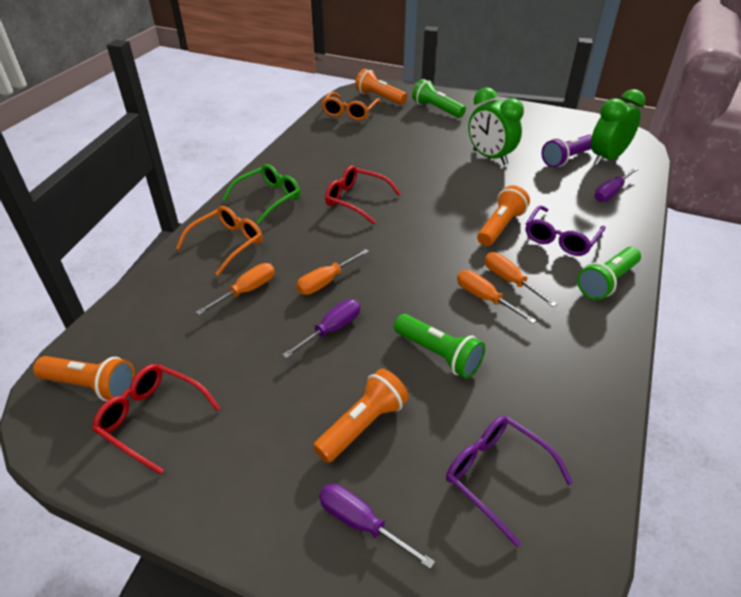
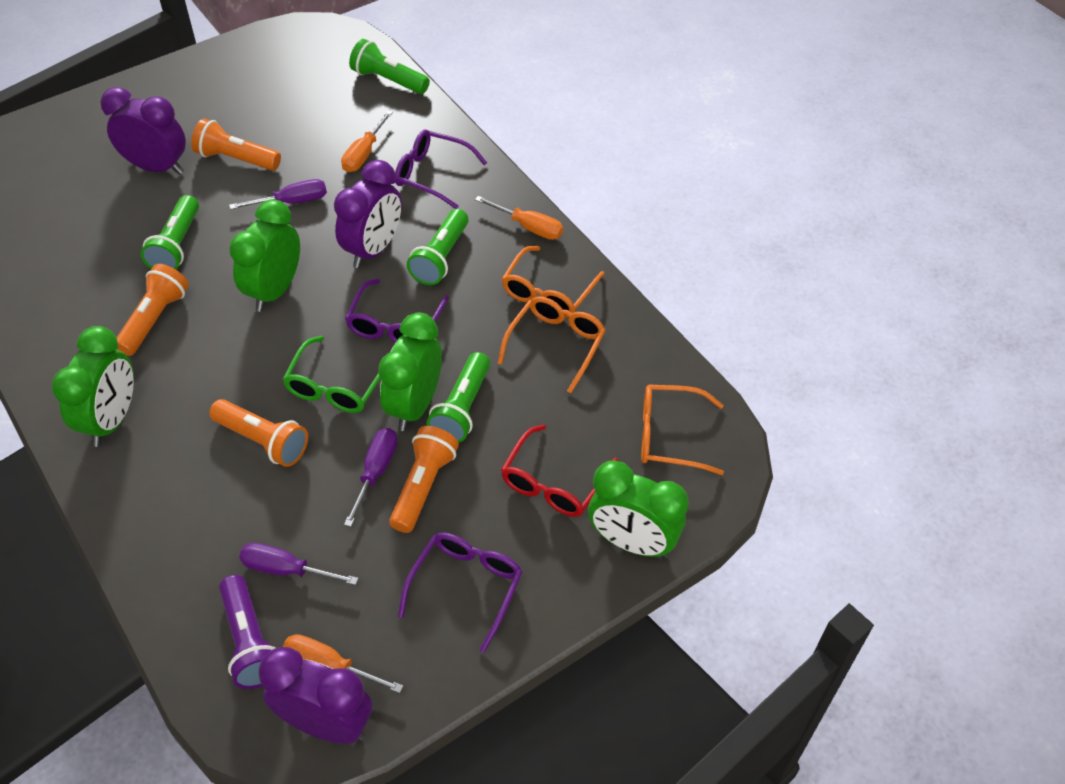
green clock: 2 -> 4
green flashlight: 3 -> 4
orange glasses: 2 -> 3
orange screwdriver: 4 -> 3
purple clock: 0 -> 3
purple glasses: 2 -> 3
red glasses: 2 -> 1

